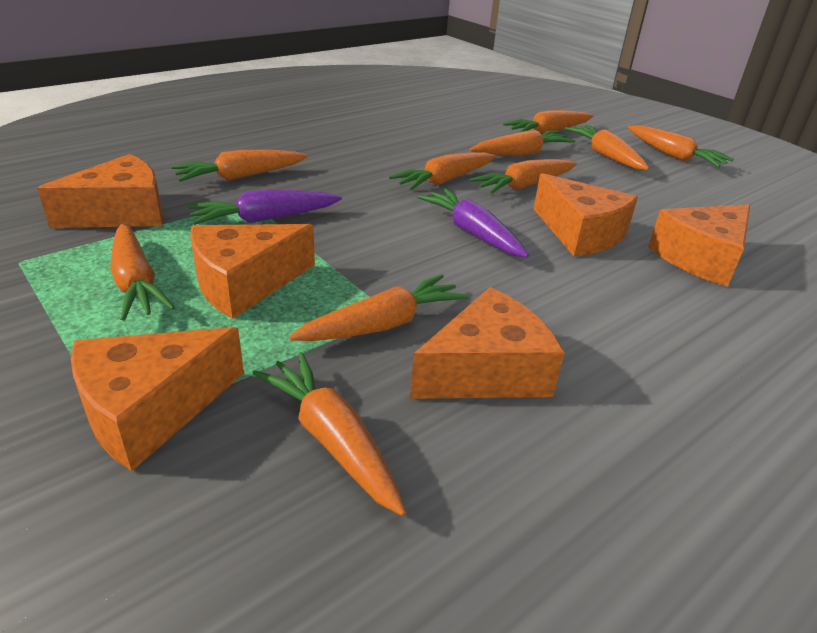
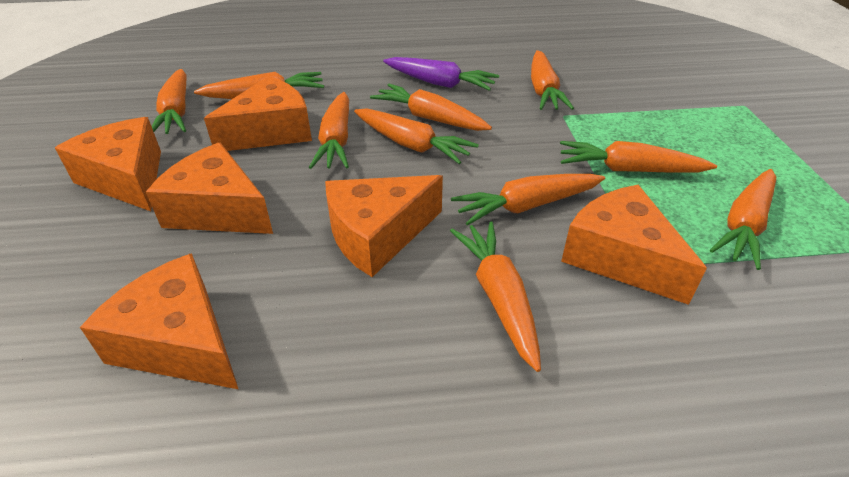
purple carrot: 2 -> 1

